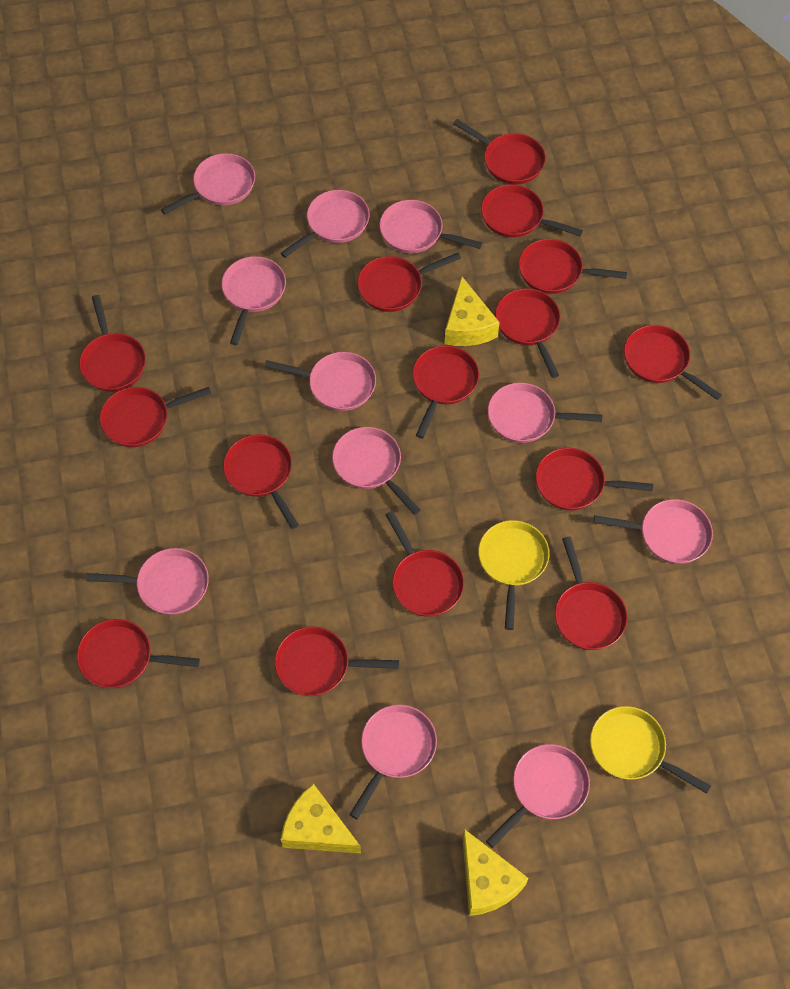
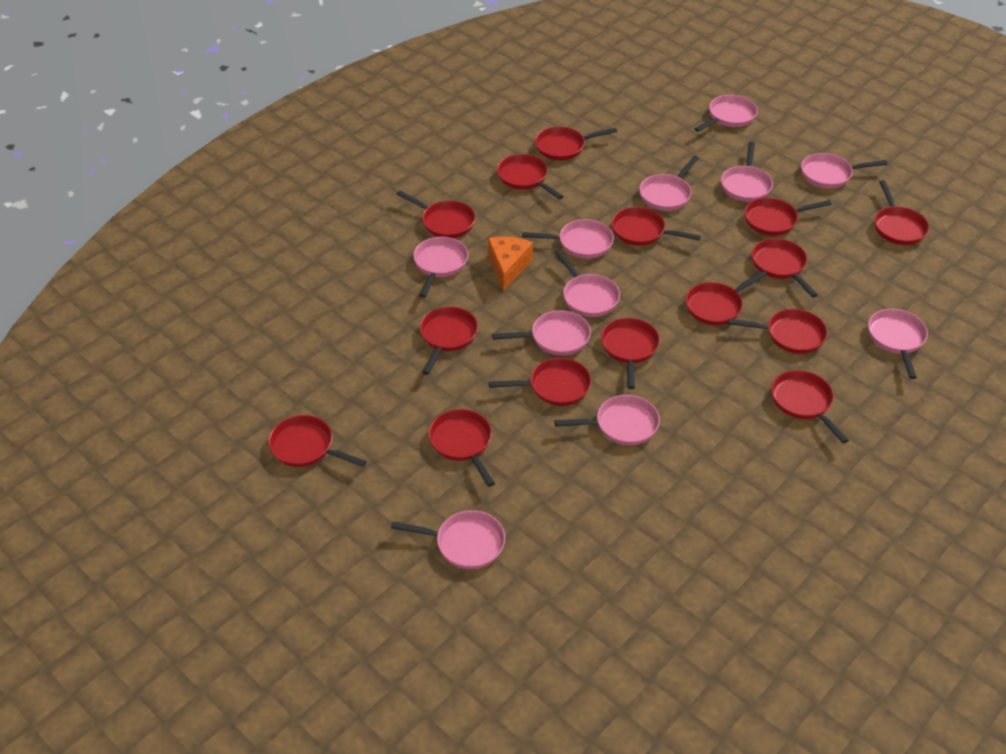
orange cheese: 0 -> 1
yellow cheese: 3 -> 0
yellow pan: 2 -> 0

